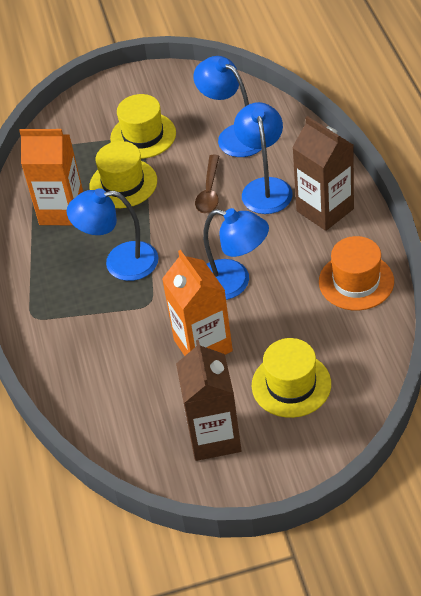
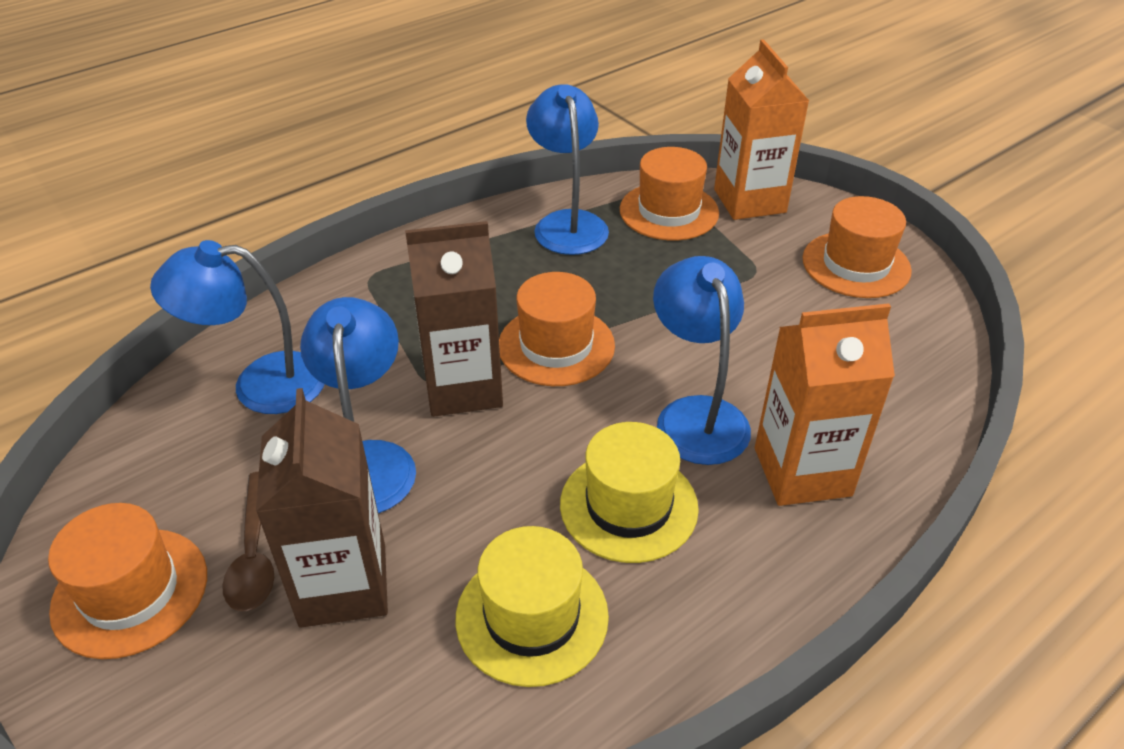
orange hat: 1 -> 4
yellow hat: 3 -> 2

